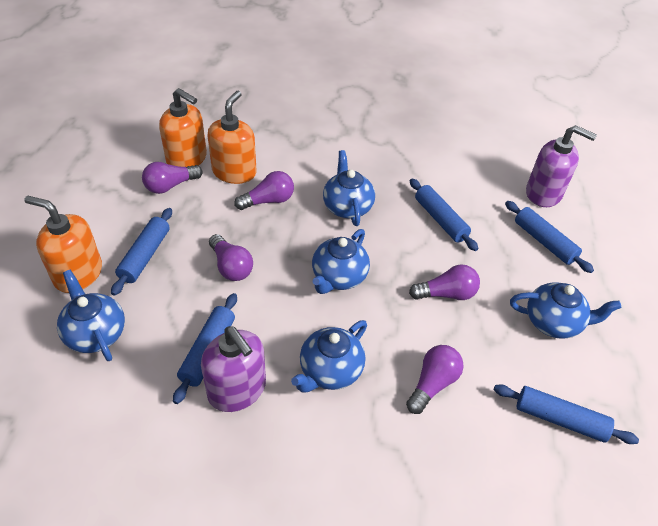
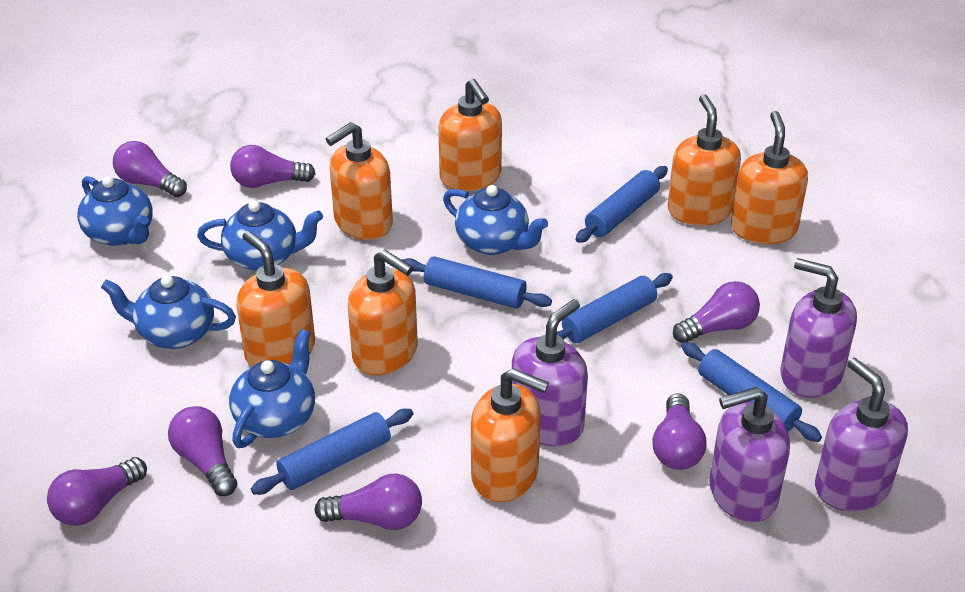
orange soap dispenser: 3 -> 7
purple light bulb: 5 -> 7
purple soap dispenser: 2 -> 4

